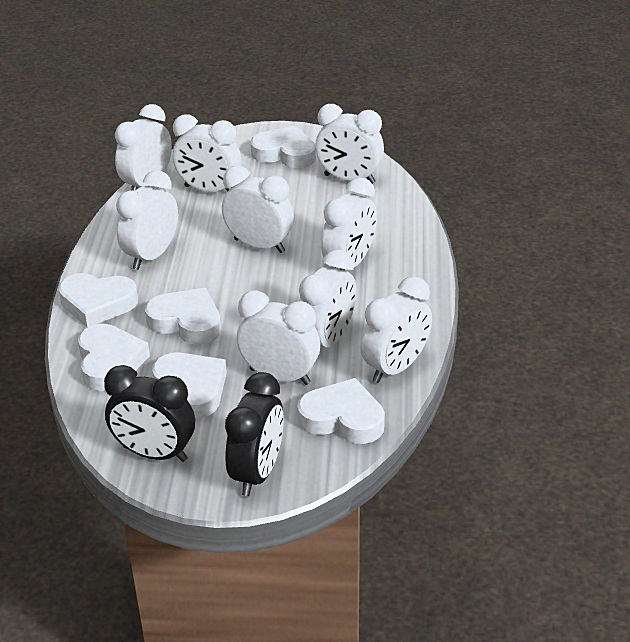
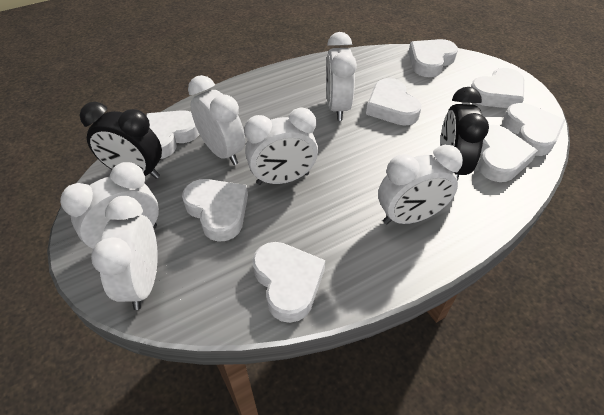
white clock: 9 -> 6
white heart: 6 -> 8

